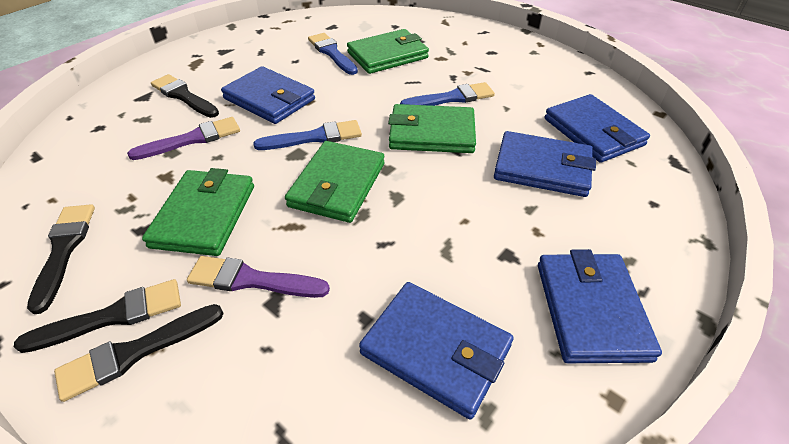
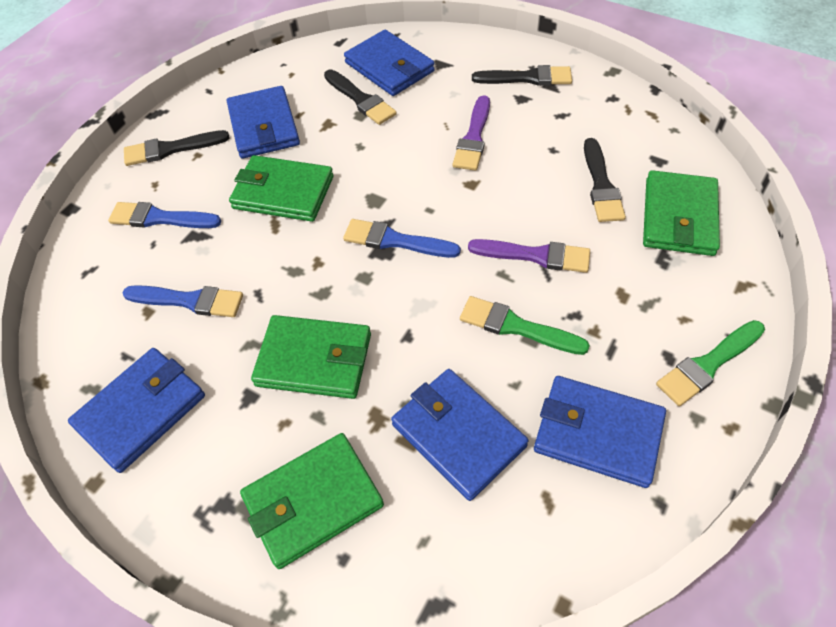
green brush: 0 -> 2

